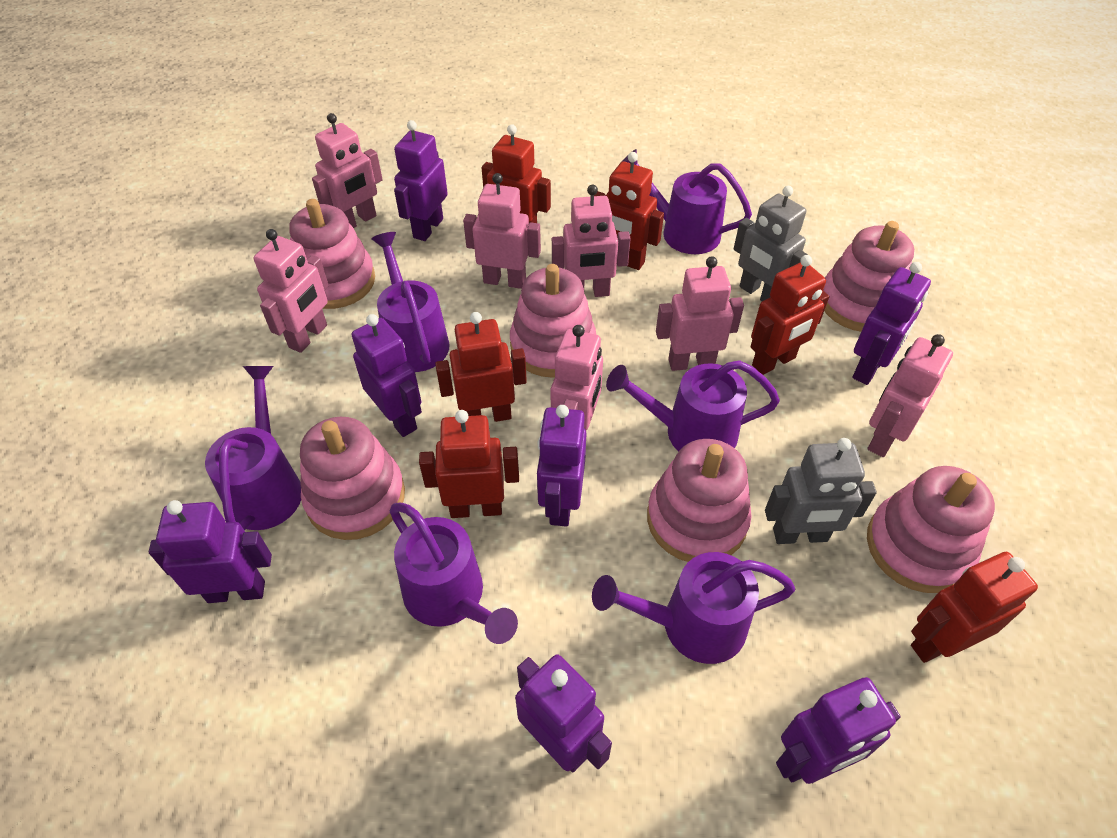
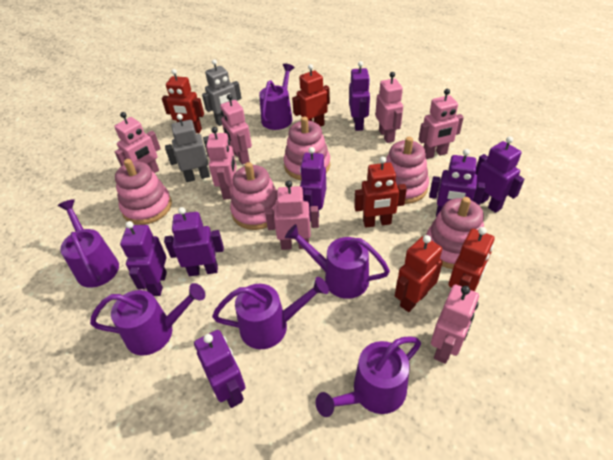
pink stacking toy: 6 -> 5
red robot: 6 -> 5

